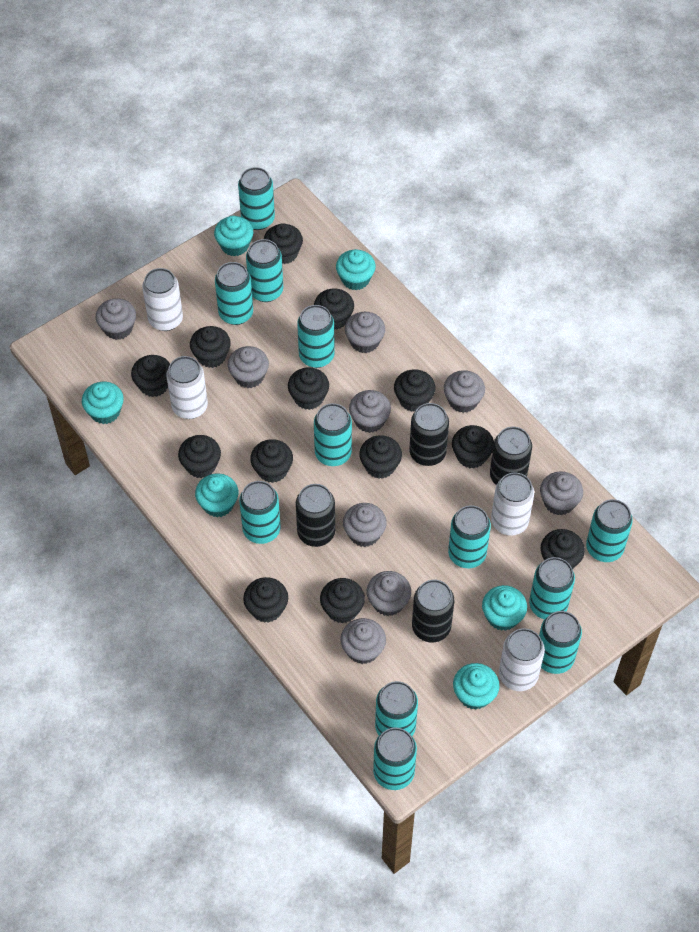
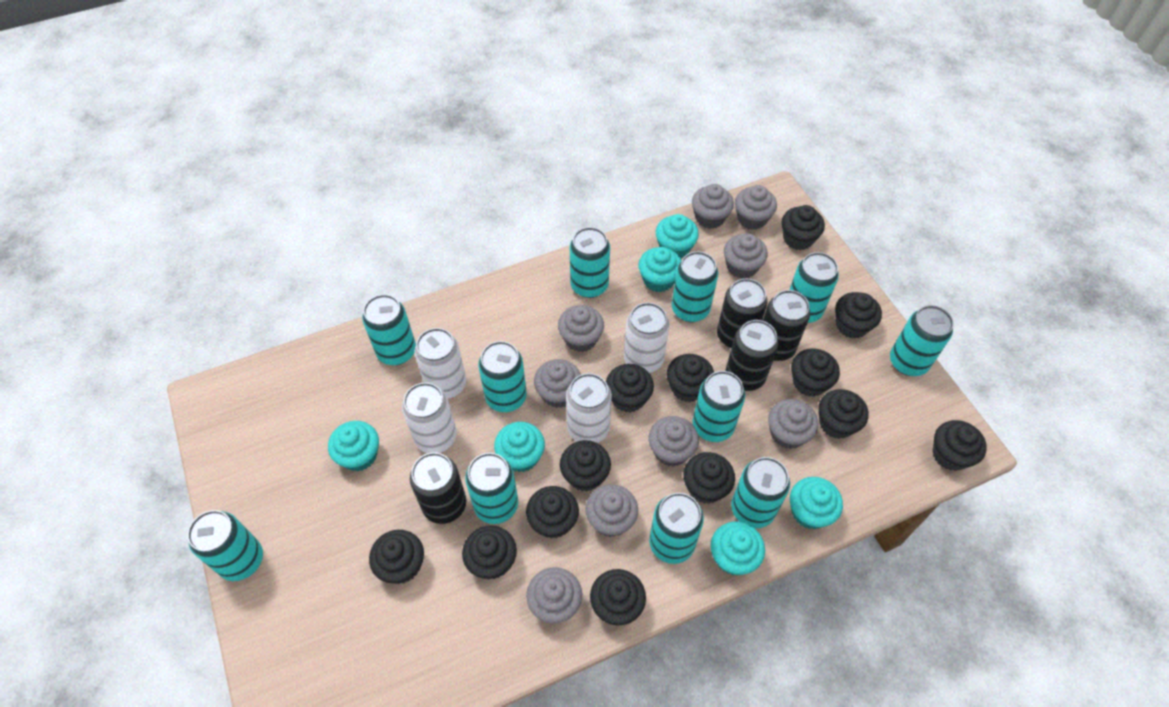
turquoise can: 12 -> 11

